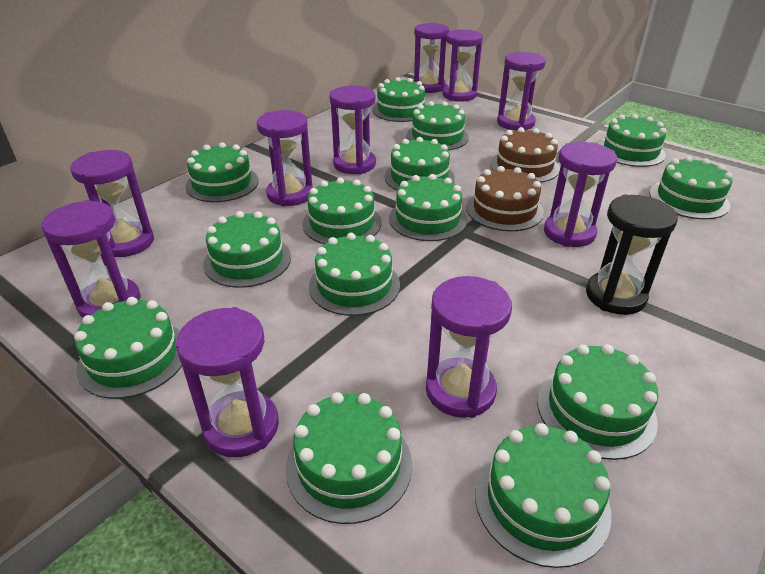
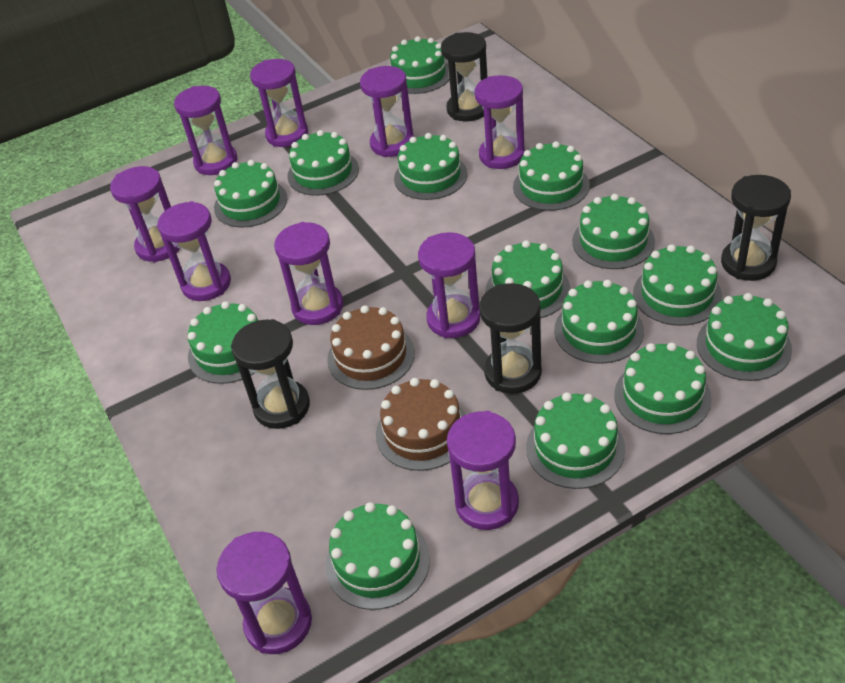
black hourglass: 1 -> 4

